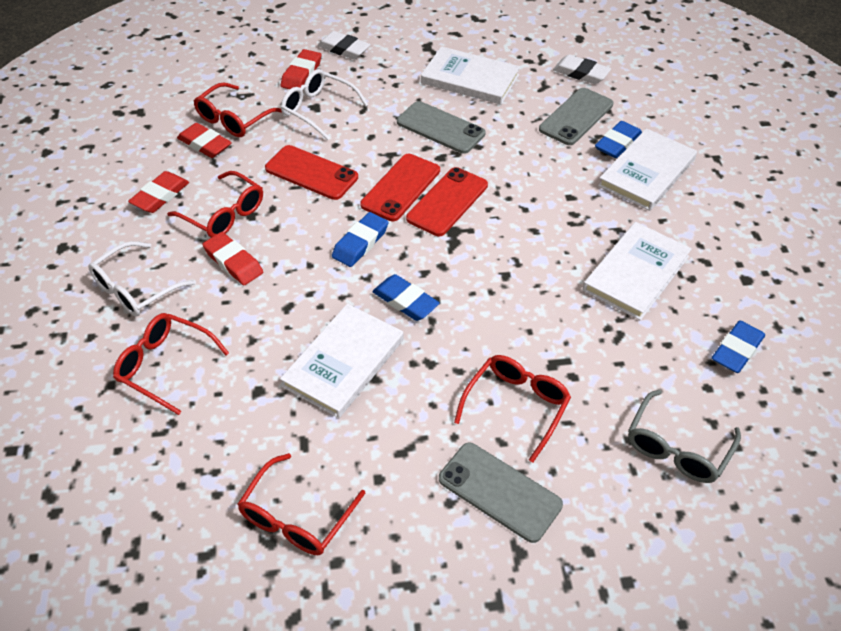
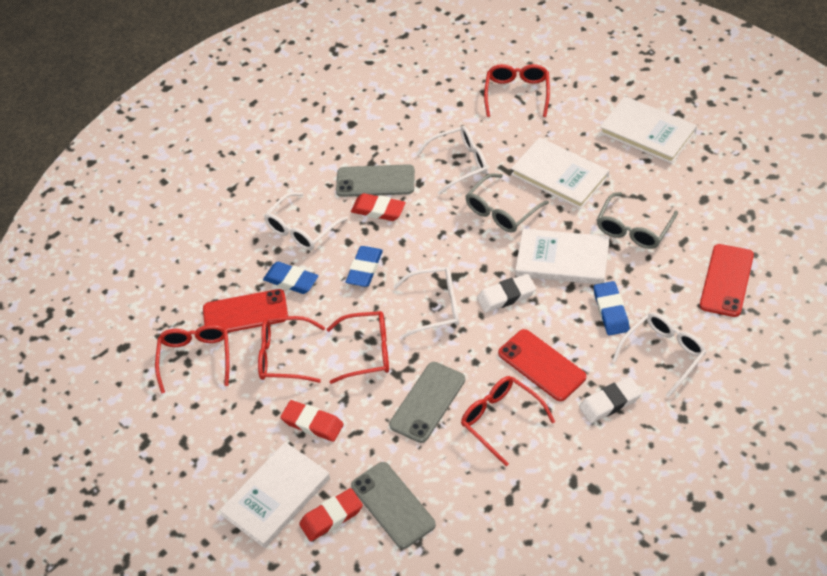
blue eraser: 4 -> 3
grey glasses: 1 -> 2
red eraser: 4 -> 3
white glasses: 2 -> 4

